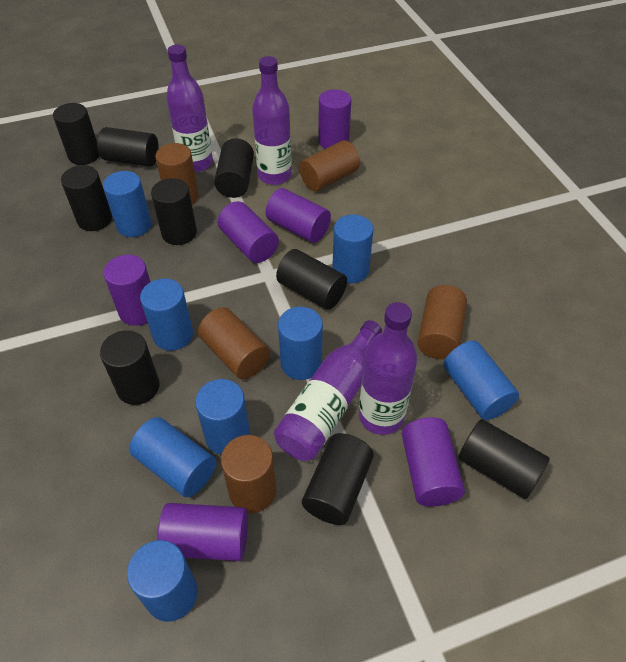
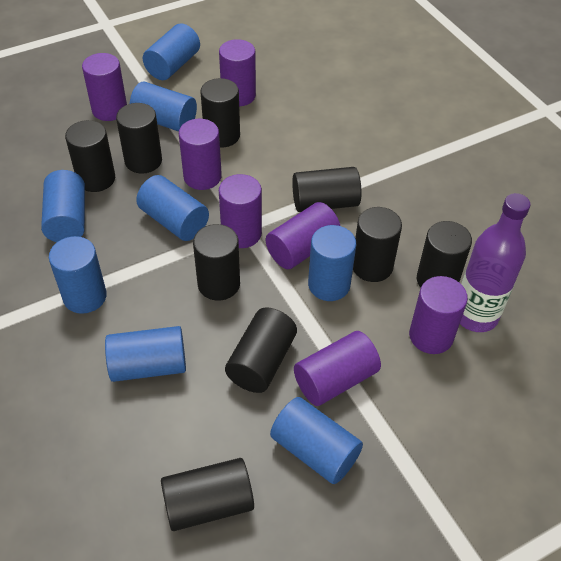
brown cylinder: 5 -> 0
purple bottle: 4 -> 1
purple cylinder: 6 -> 7

